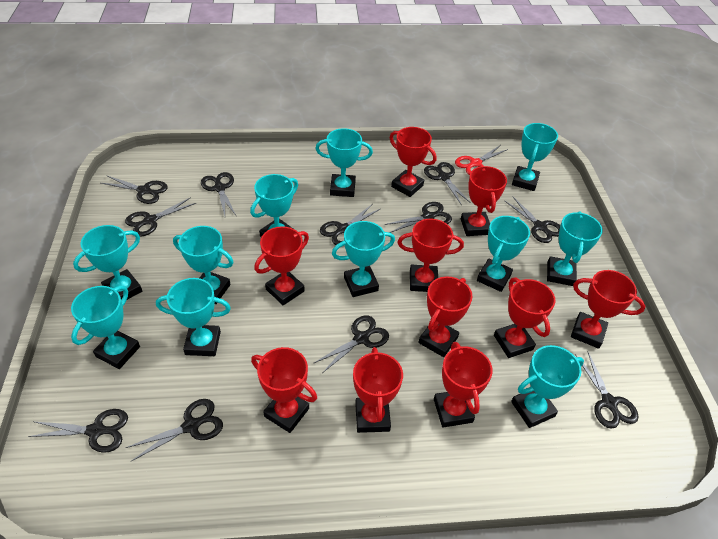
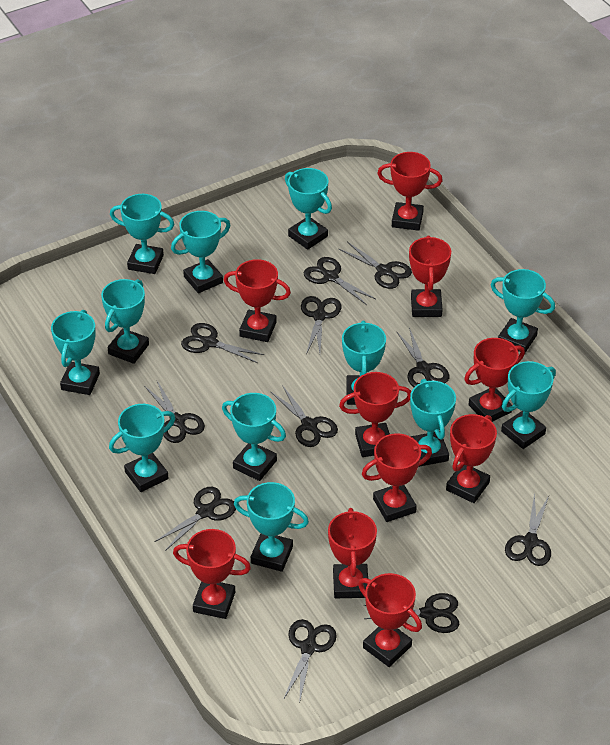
red scissors: 1 -> 0
turquoise trophy: 11 -> 12

